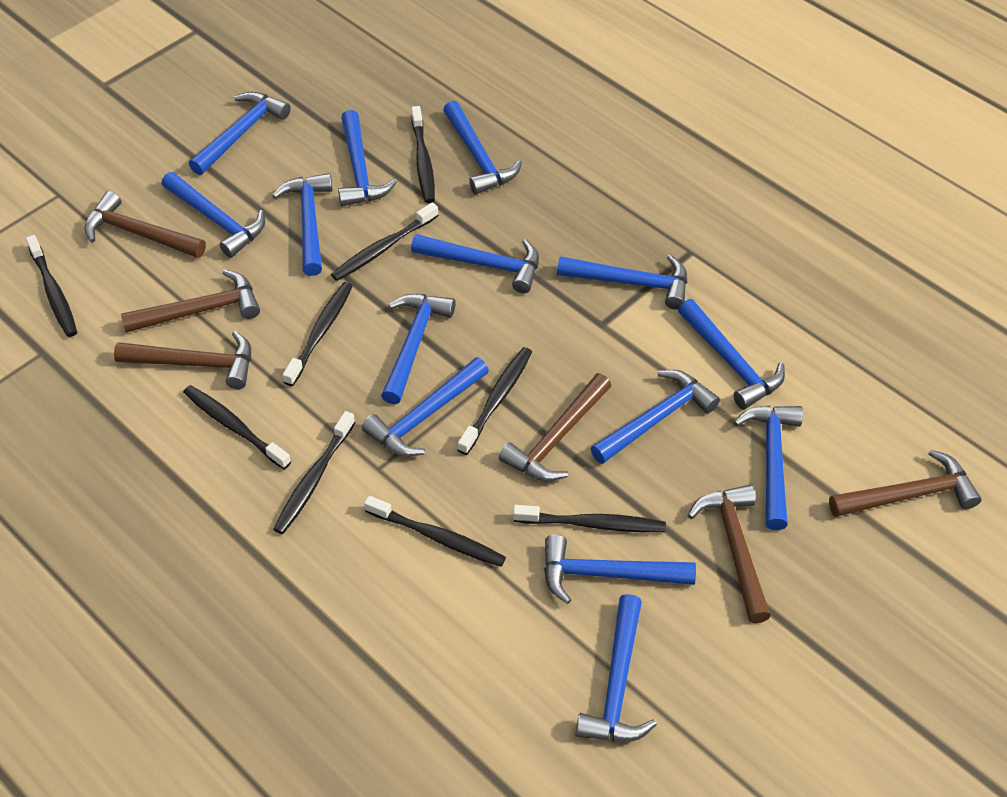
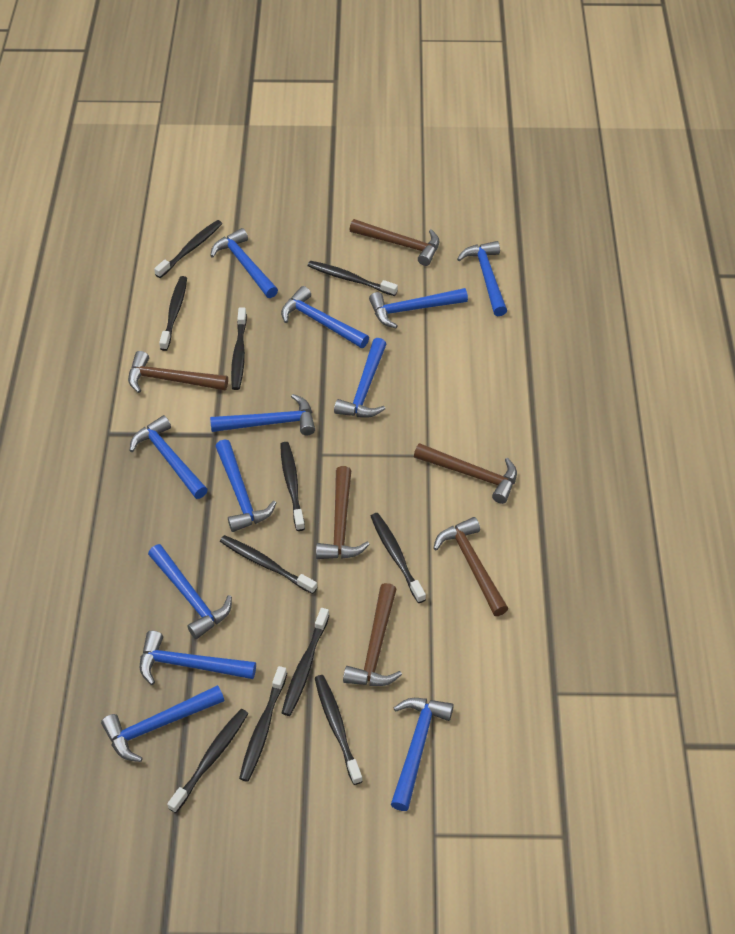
black toothbrush: 9 -> 11
blue hammer: 14 -> 12

